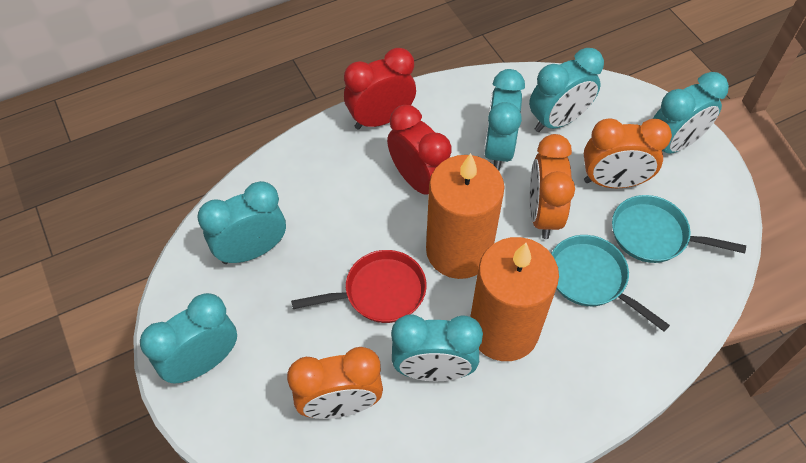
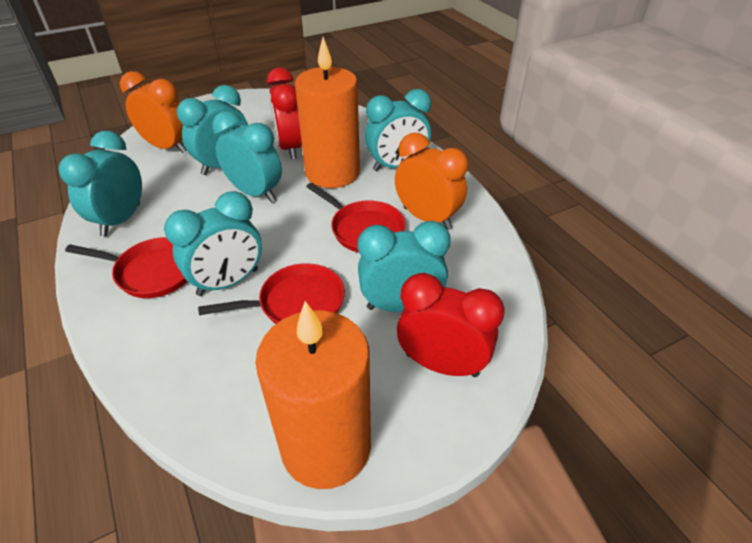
orange clock: 3 -> 2
red pan: 1 -> 3
turquoise pan: 2 -> 0

